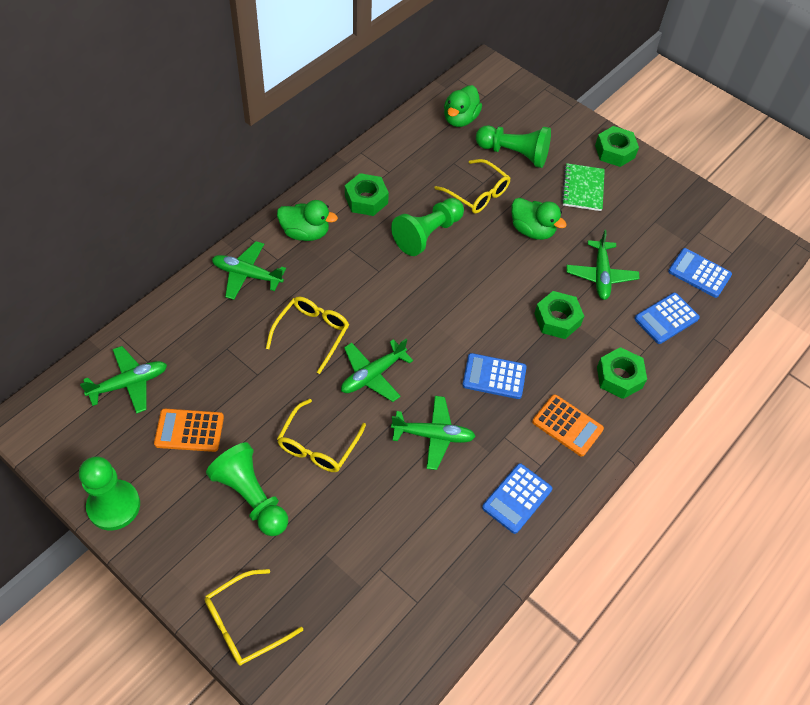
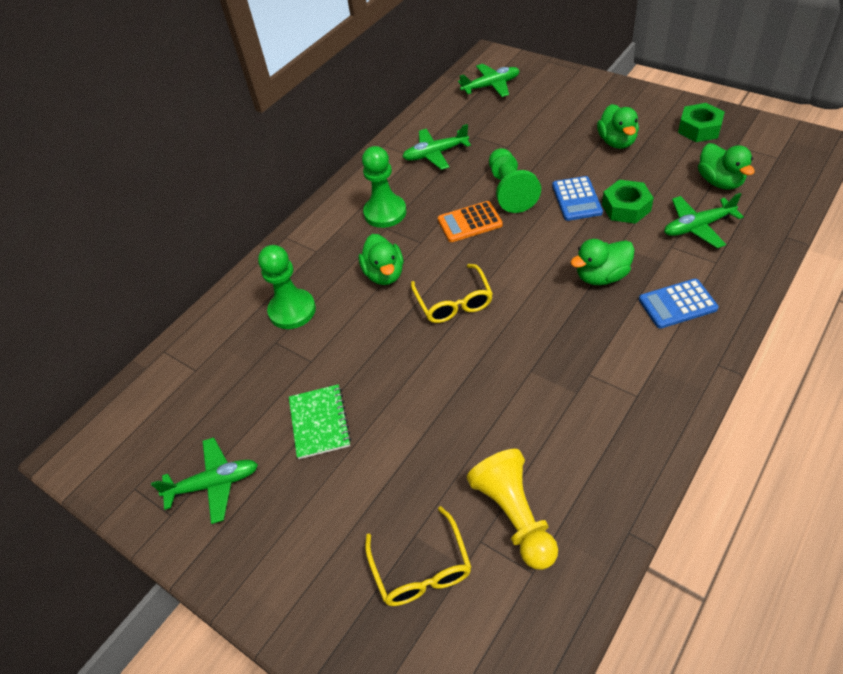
blue calculator: 4 -> 2
green duck: 3 -> 4
green nut: 4 -> 2
green pawn: 4 -> 3
green plane: 5 -> 4
orange calculator: 2 -> 1
yellow glasses: 4 -> 2
yellow pawn: 0 -> 1

